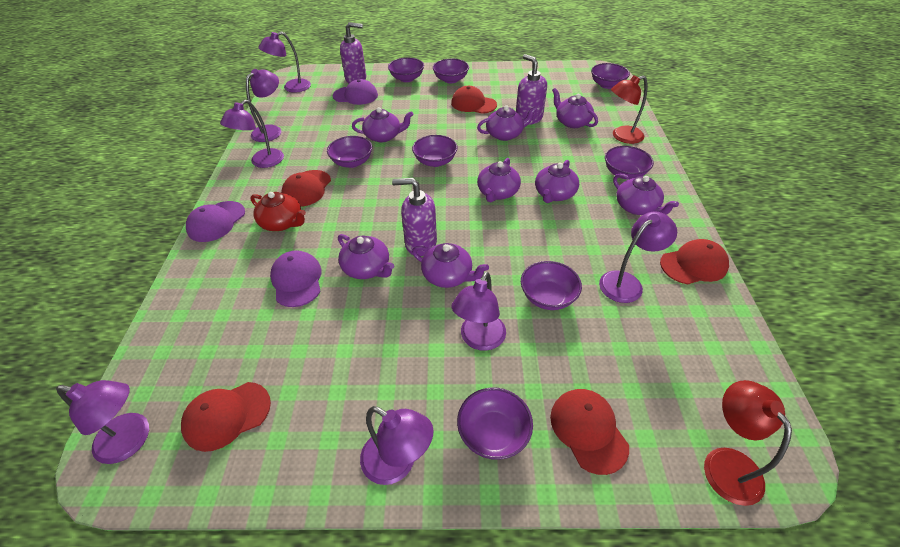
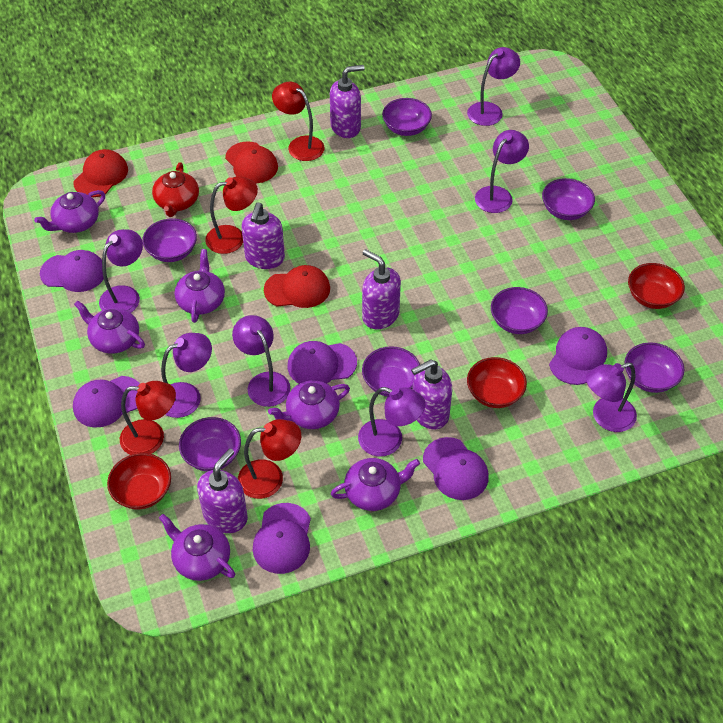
purple bowl: 8 -> 7
purple cap: 3 -> 6
purple soap dispenser: 3 -> 5
purple teapot: 8 -> 6
red bowl: 0 -> 3
red cap: 5 -> 3
red lamp: 2 -> 4

